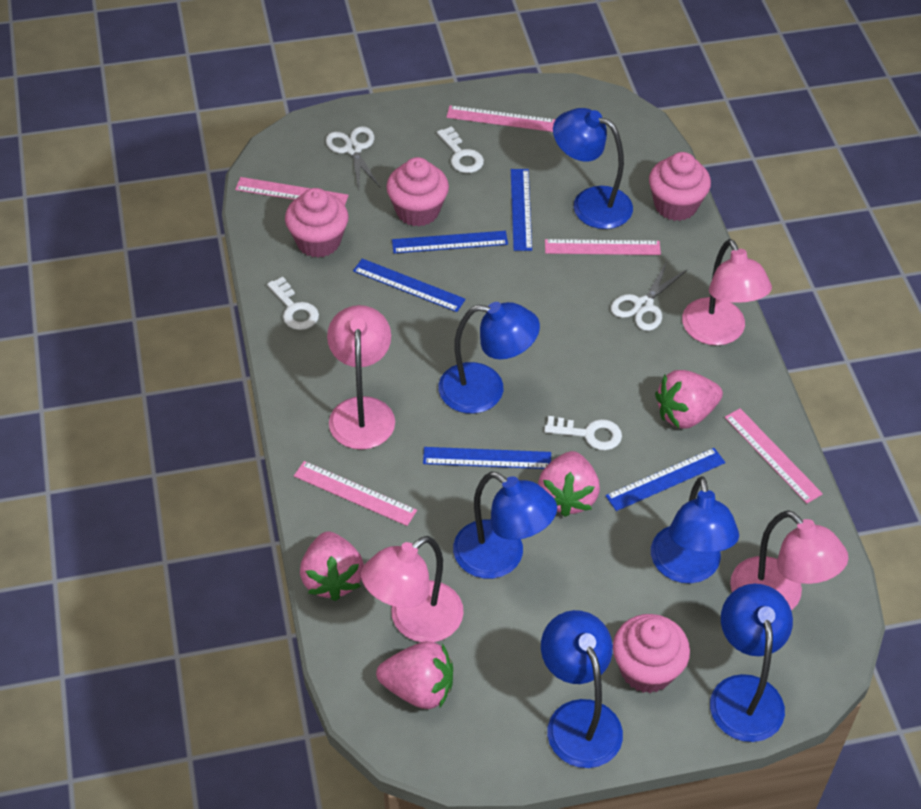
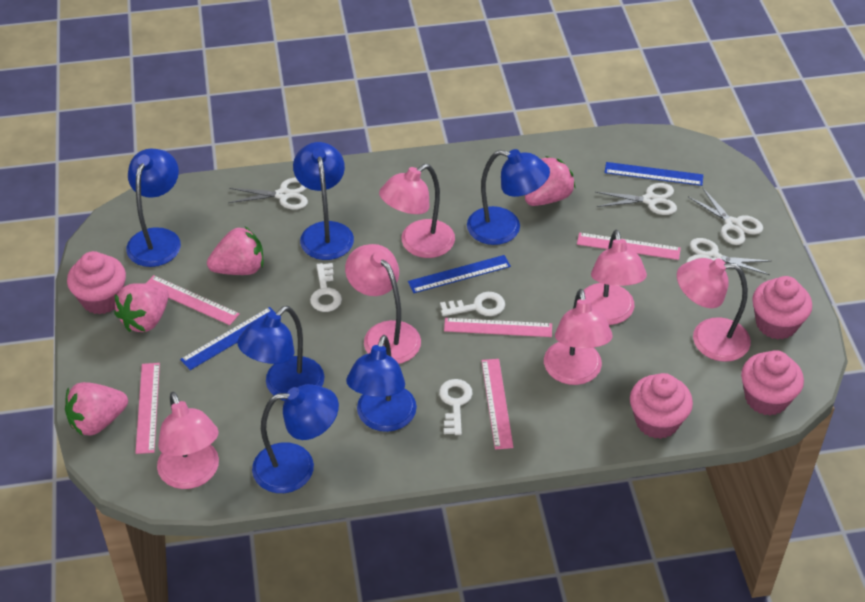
blue ruler: 5 -> 3
pink lamp: 4 -> 6
white scissors: 2 -> 4

